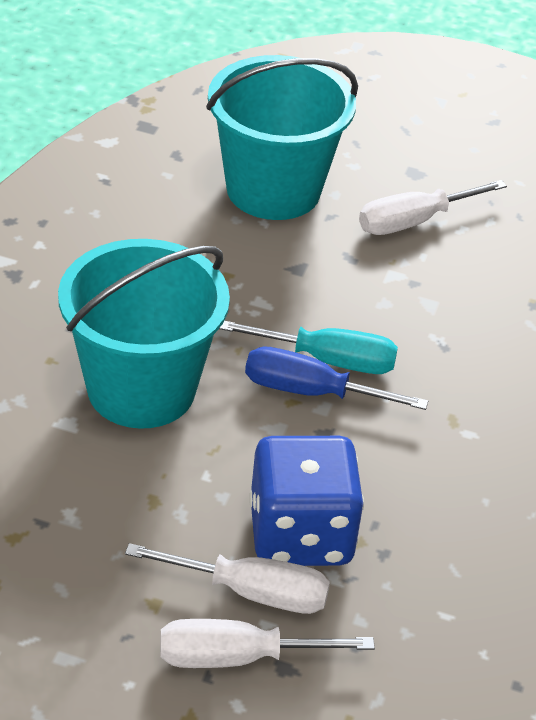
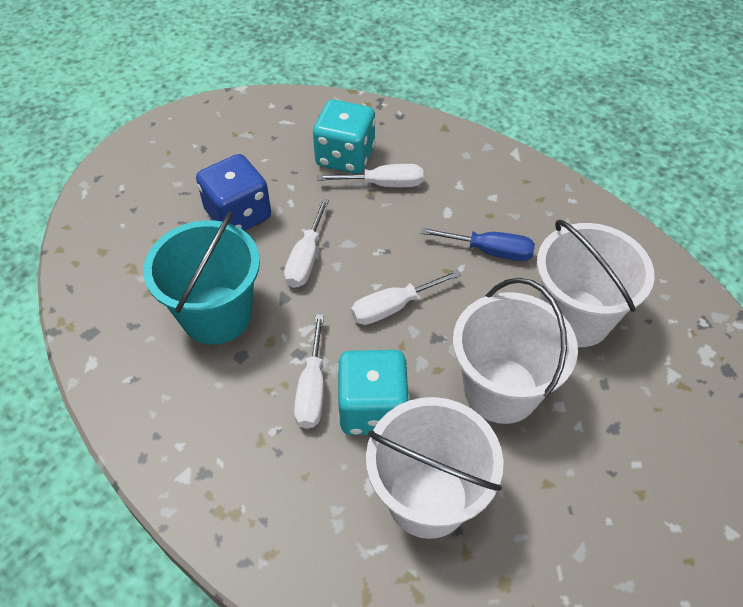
turquoise bucket: 2 -> 1
turquoise dice: 0 -> 2
turquoise screwdriver: 1 -> 0
white bucket: 0 -> 3
white screwdriver: 3 -> 4

